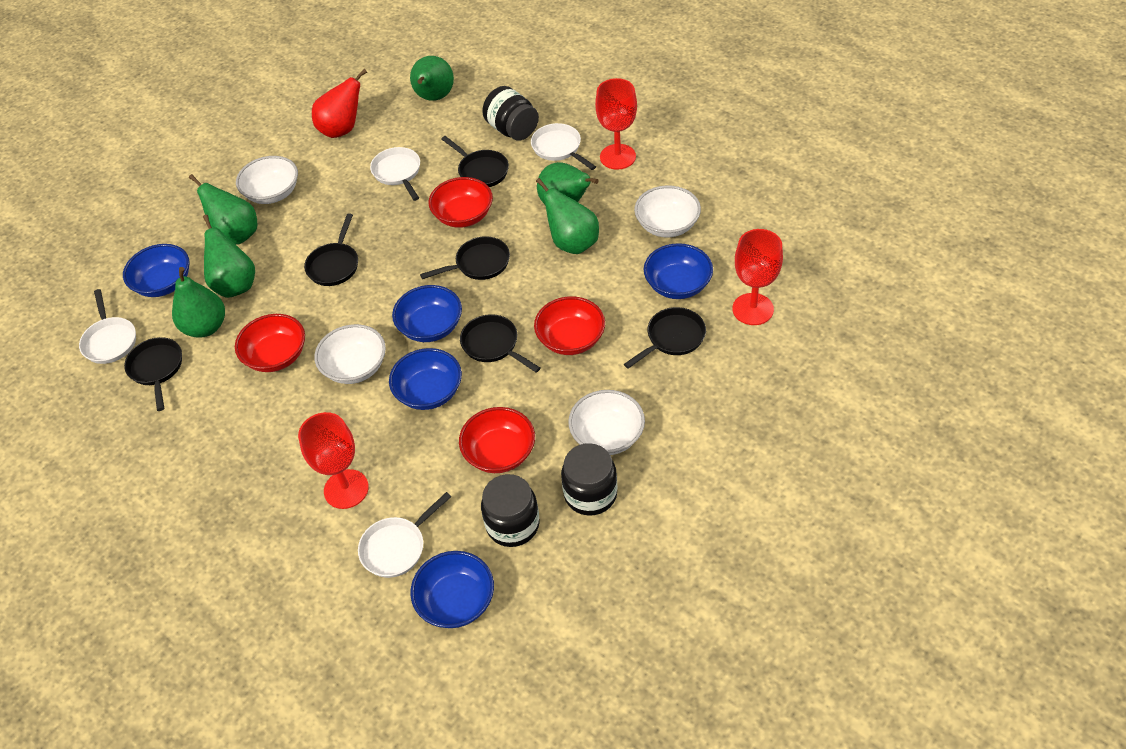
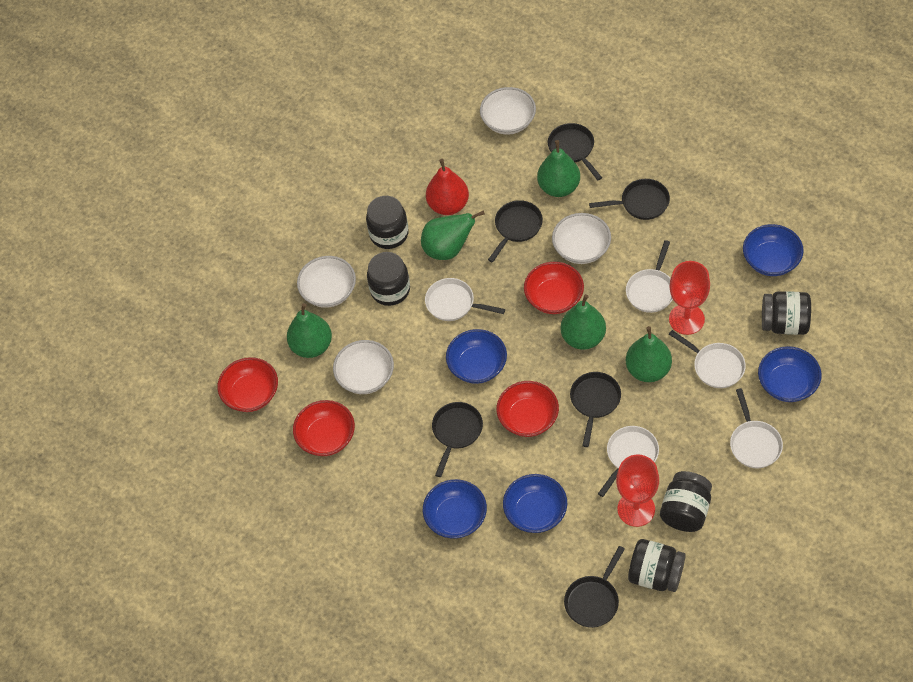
black jar: 3 -> 5
green pear: 6 -> 5
red goblet: 3 -> 2
white pan: 4 -> 5

